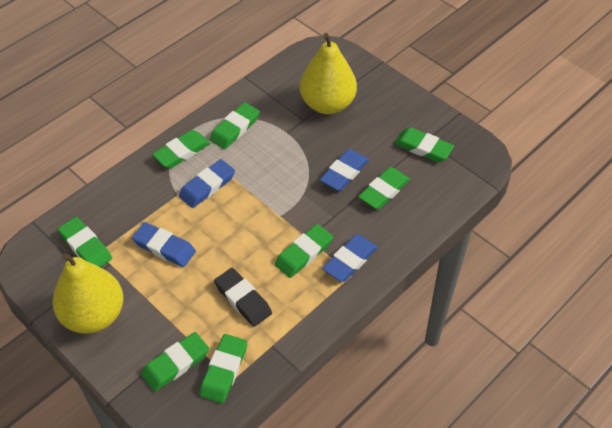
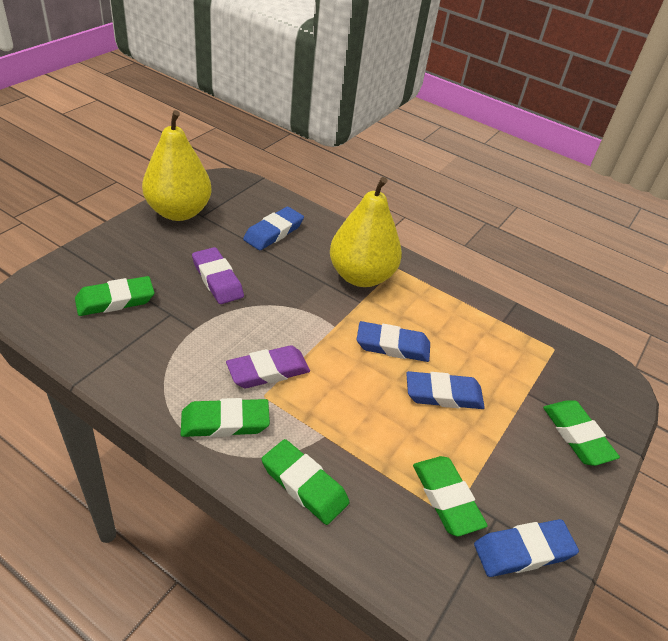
black eraser: 1 -> 0
green eraser: 8 -> 5
purple eraser: 0 -> 2

